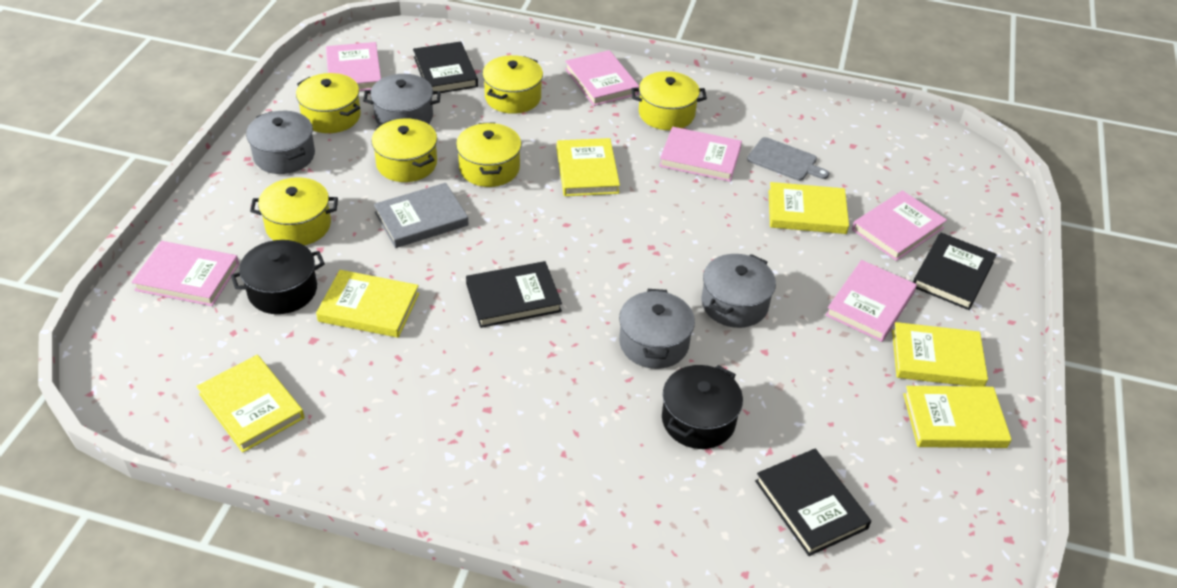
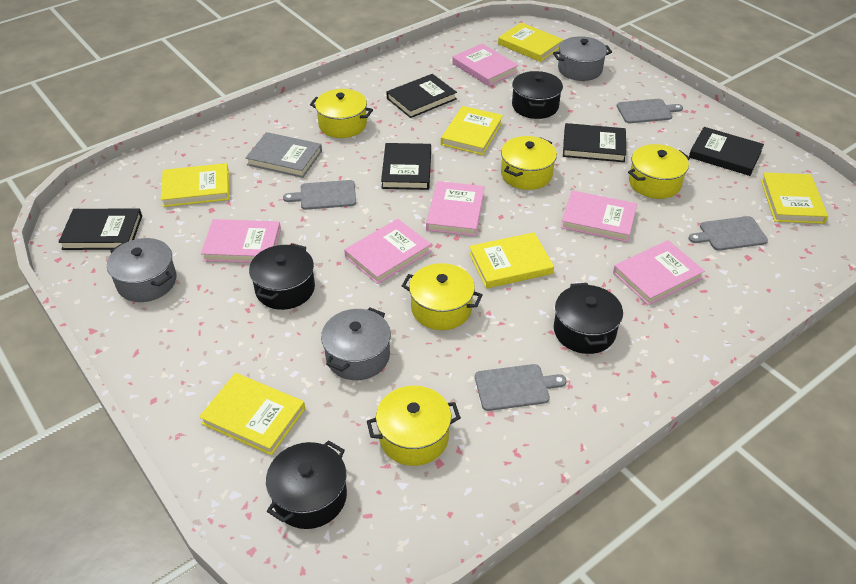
black book: 4 -> 5
black pot: 2 -> 4
grey cutting board: 1 -> 4
grey pot: 4 -> 3
yellow pot: 6 -> 5

